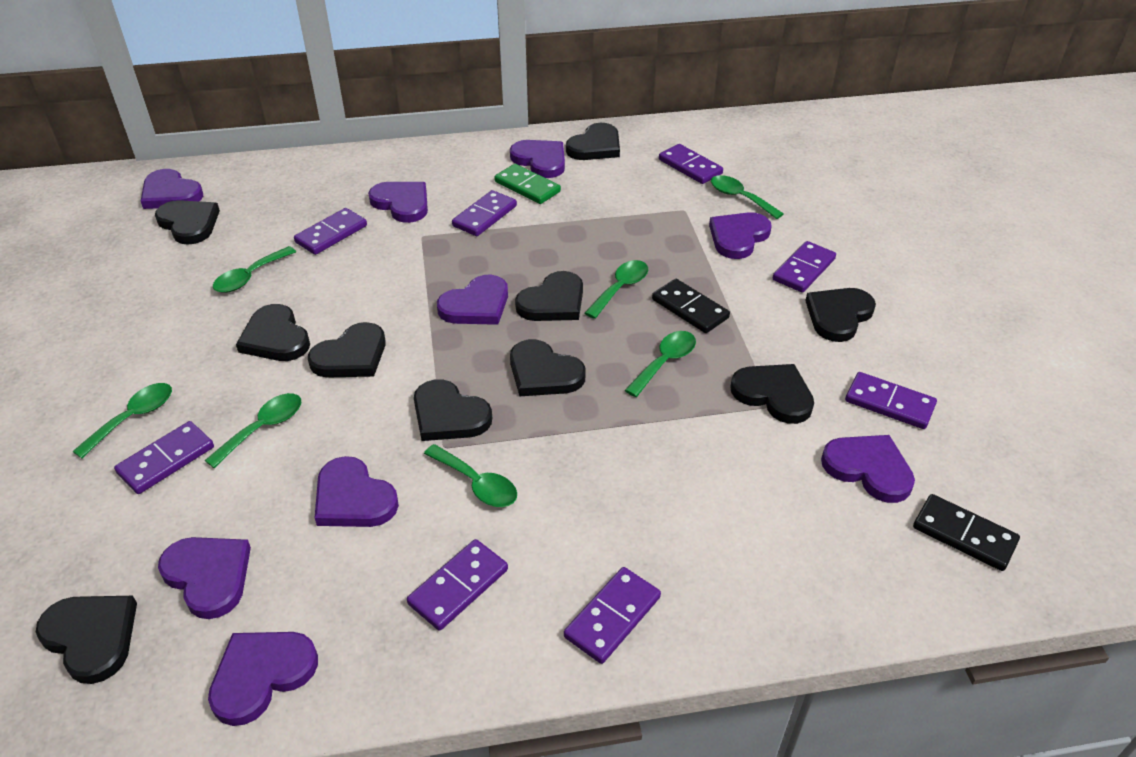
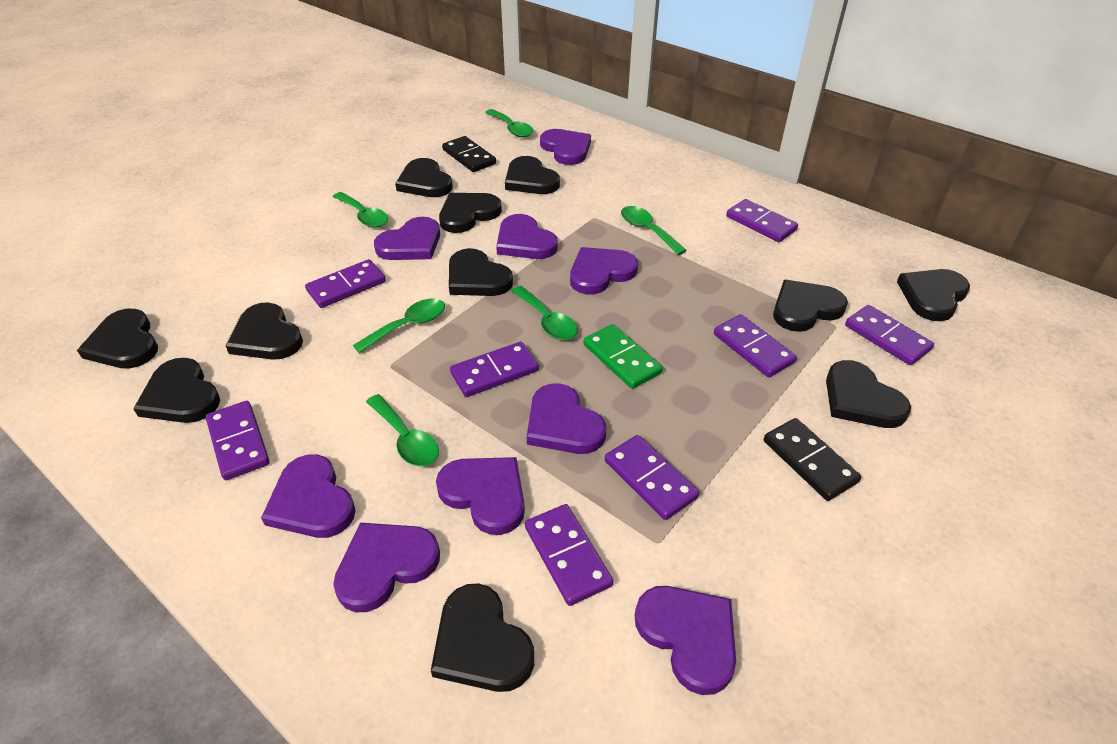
black heart: 10 -> 11
green spoon: 7 -> 6

